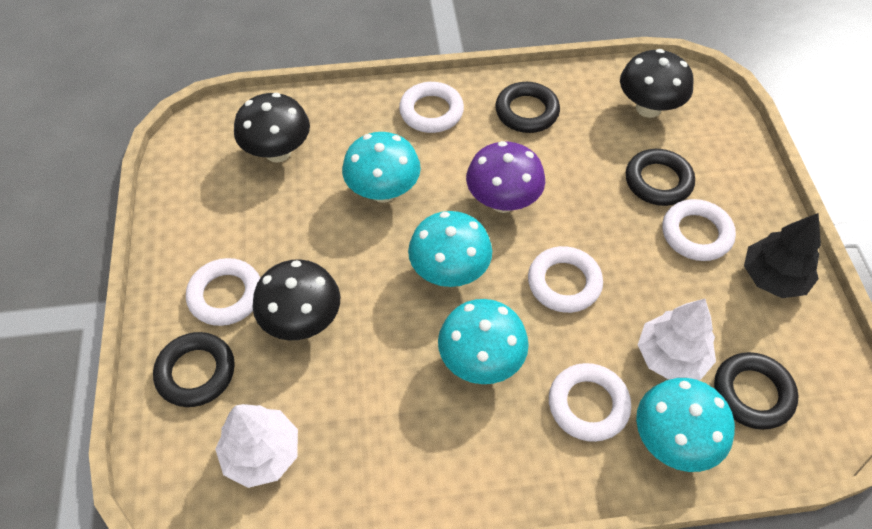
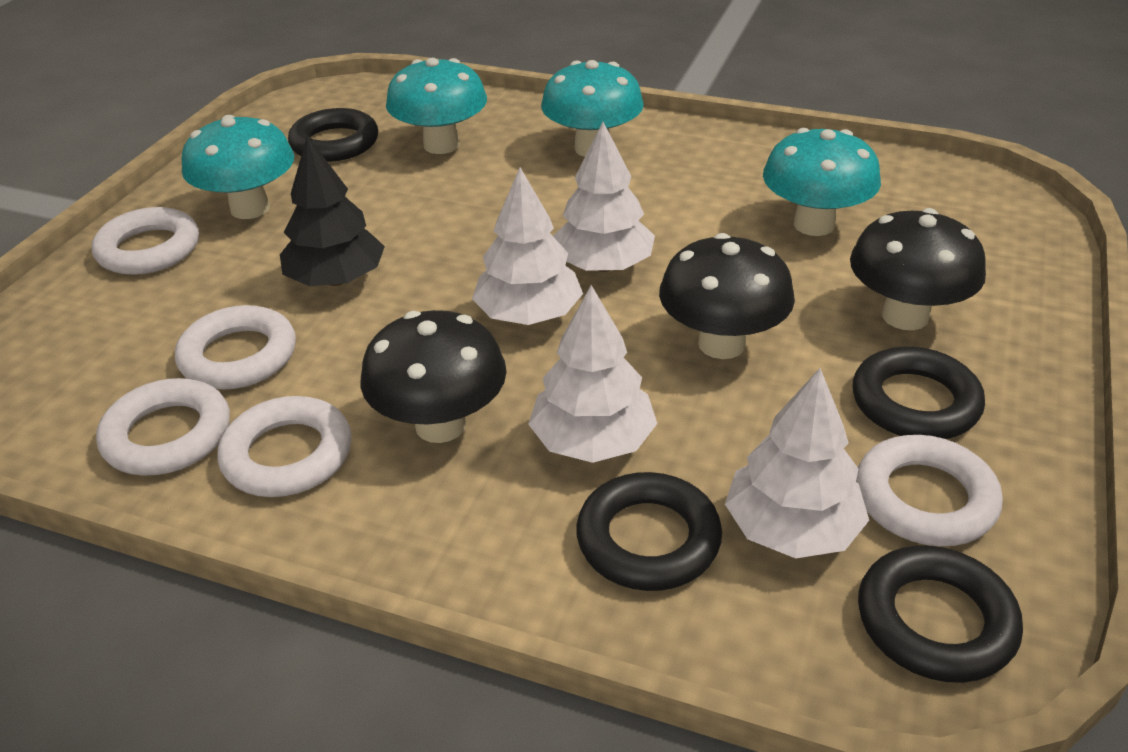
purple mushroom: 1 -> 0
white tree: 2 -> 4

